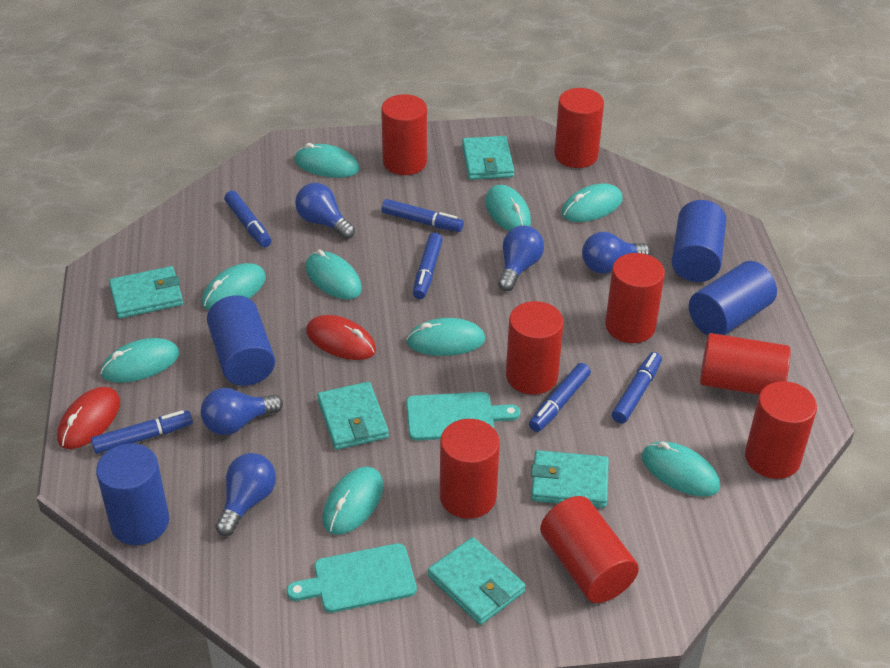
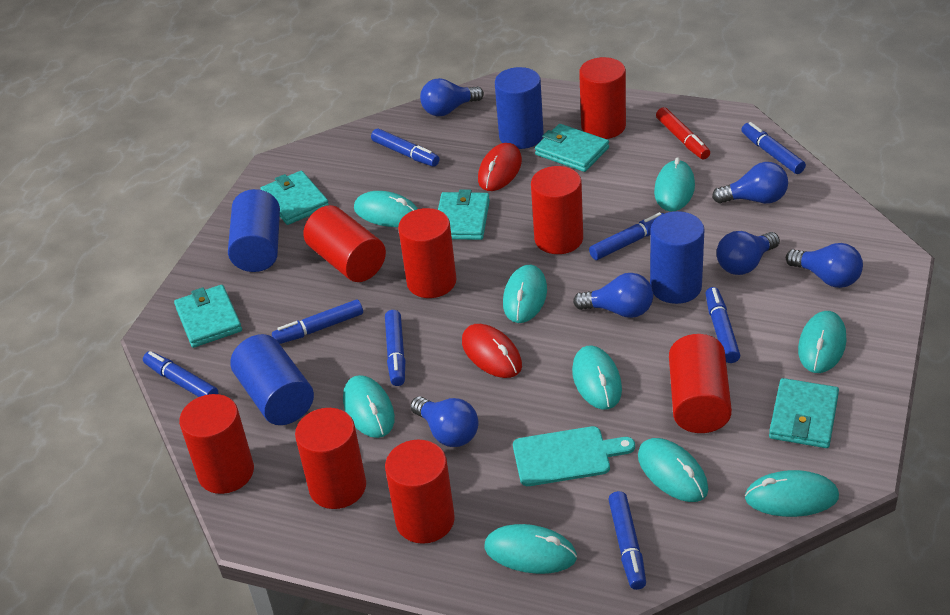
blue light bulb: 5 -> 6
blue marker: 6 -> 8
red marker: 0 -> 1
turquoise cutting board: 2 -> 1

